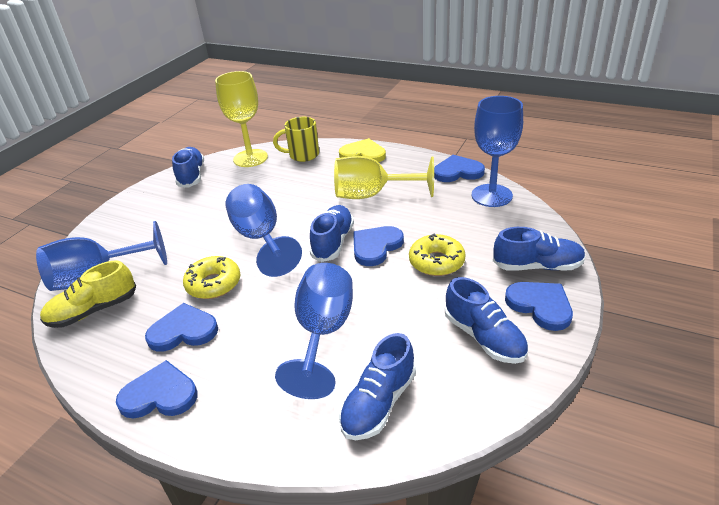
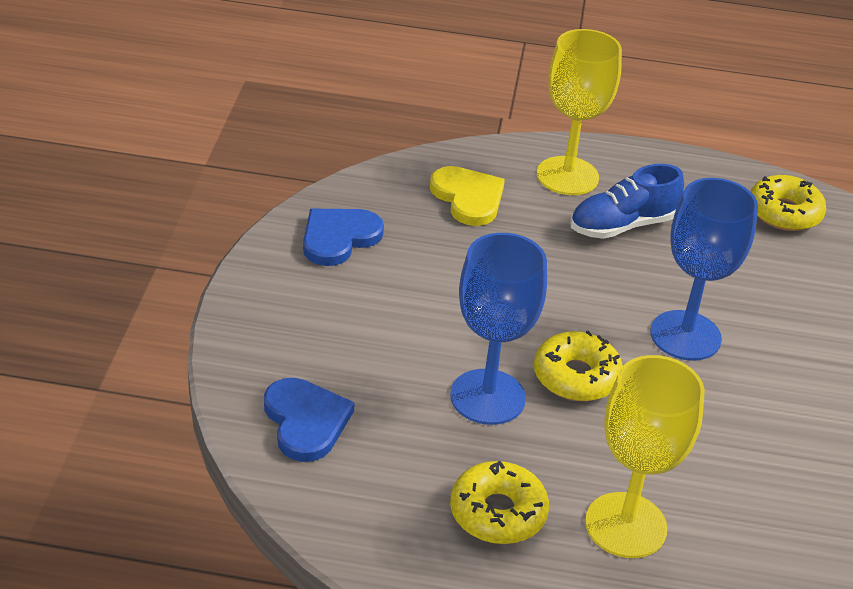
blue goblet: 4 -> 2
blue heart: 5 -> 2
blue shoe: 5 -> 1
yellow donut: 2 -> 3
yellow mug: 1 -> 0
yellow shoe: 1 -> 0

